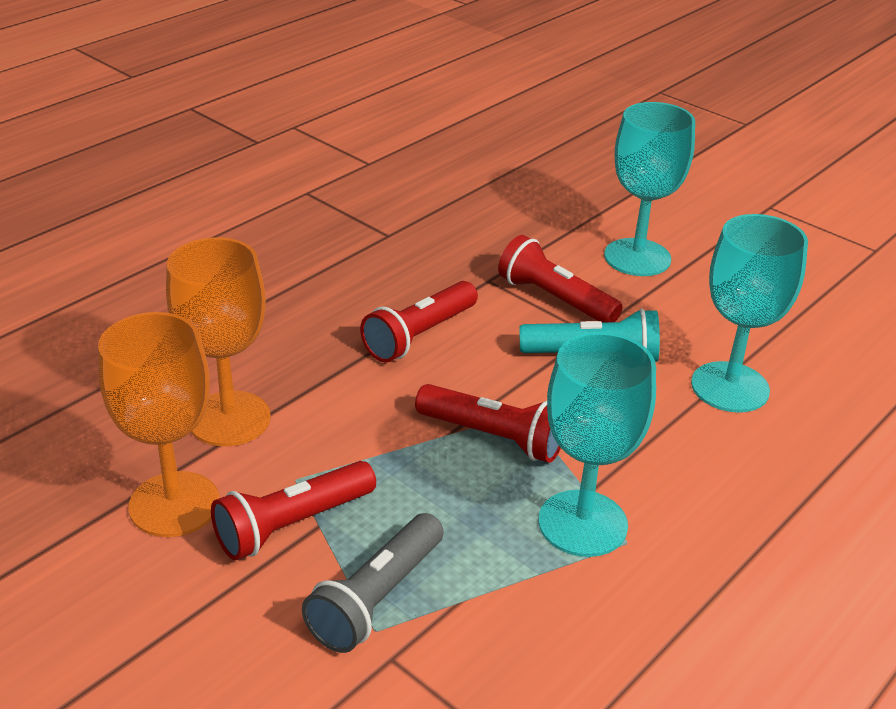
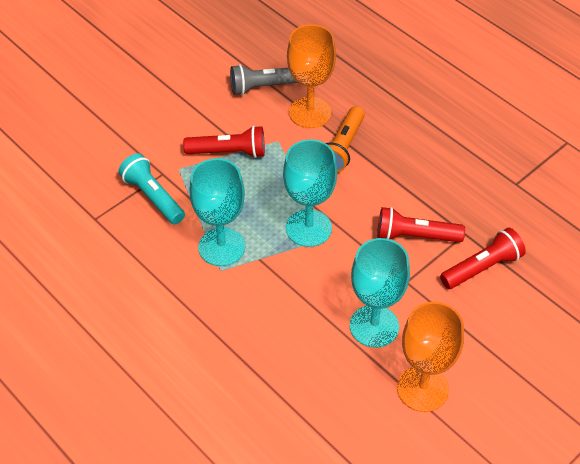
orange flashlight: 0 -> 1
red flashlight: 4 -> 3

